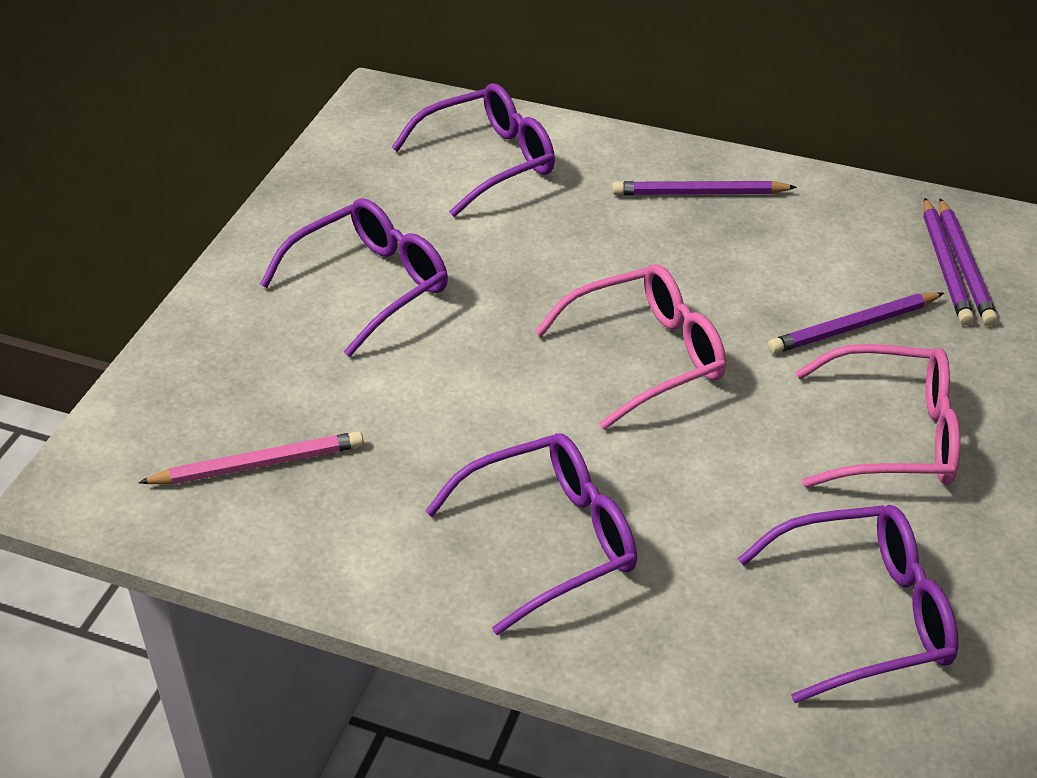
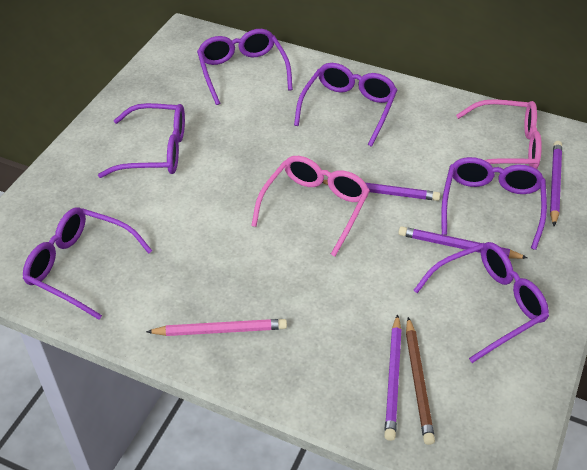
brown pencil: 0 -> 1
purple glasses: 4 -> 6

